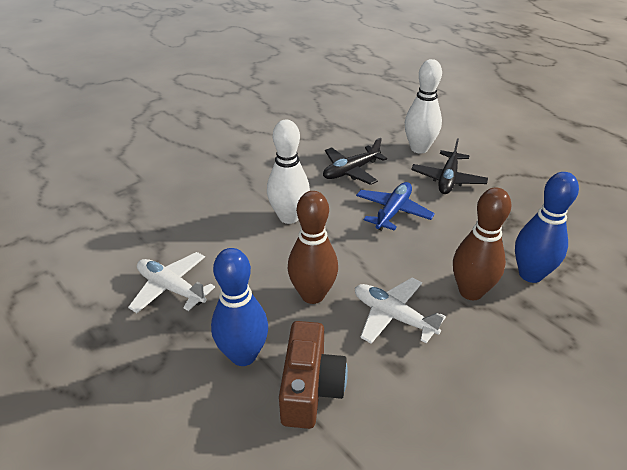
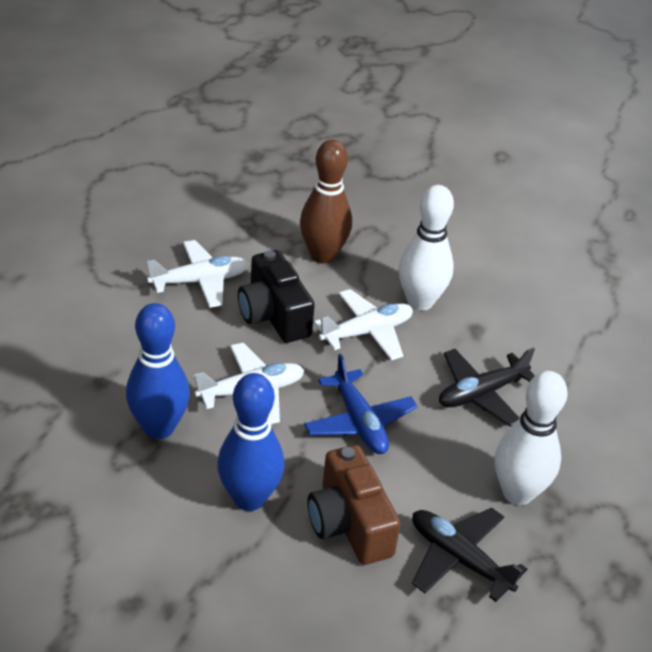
black camera: 0 -> 1
brown bowling pin: 2 -> 1
white plane: 2 -> 3

